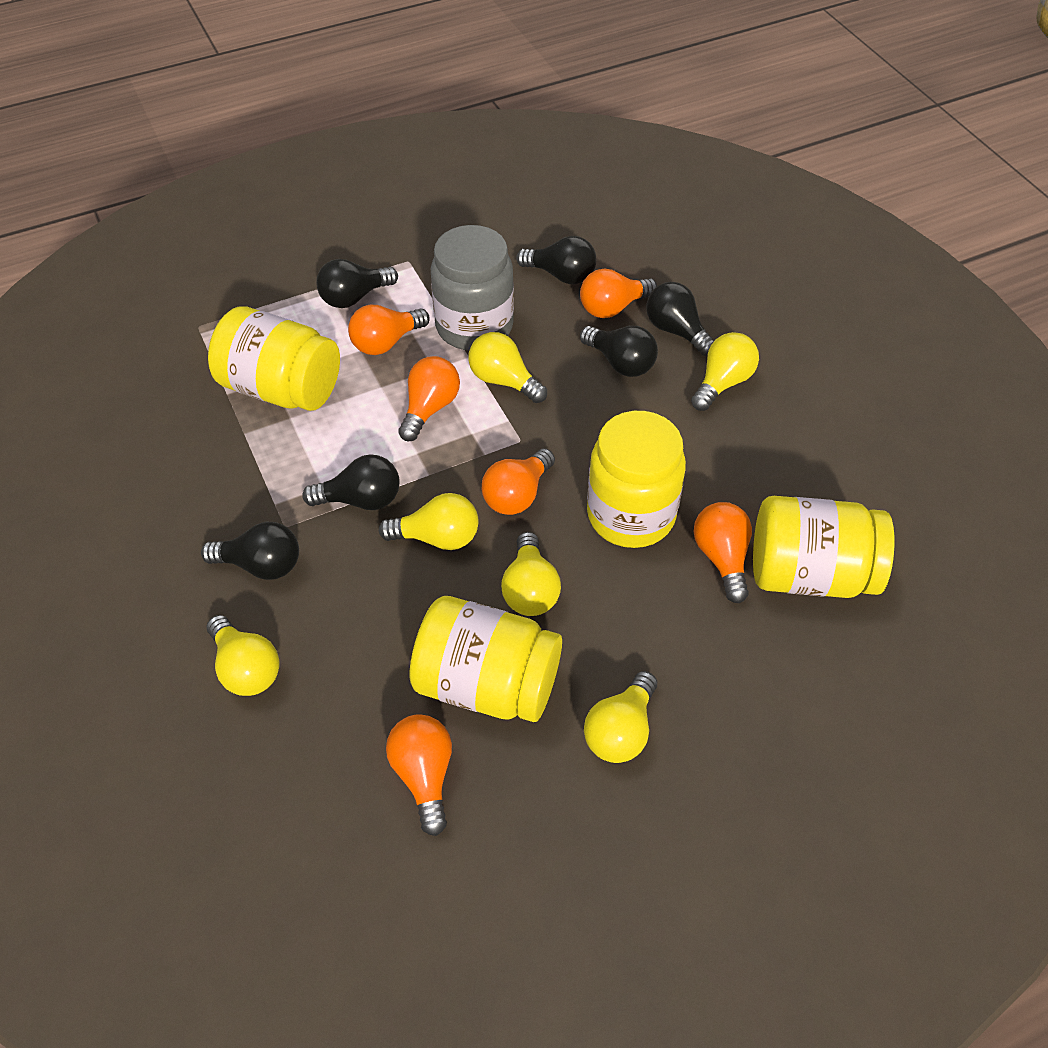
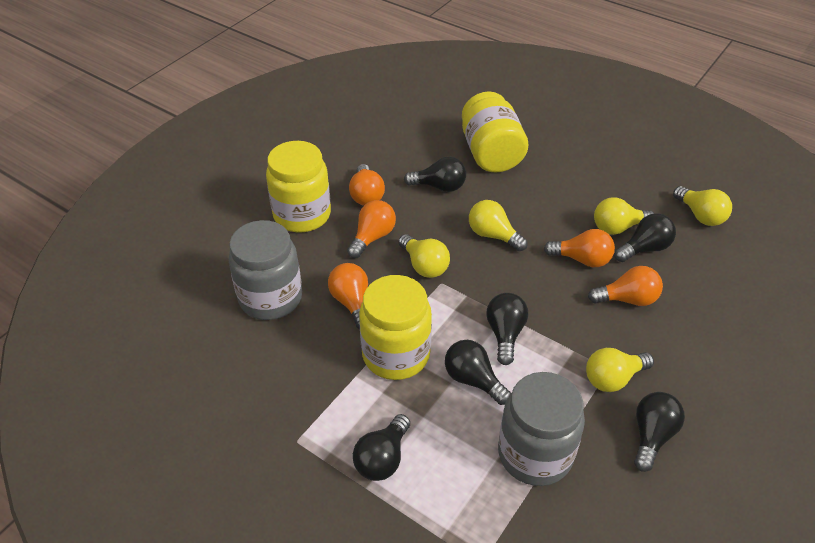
grey jar: 1 -> 2
orange light bulb: 6 -> 5
yellow jar: 4 -> 3
yellow light bulb: 6 -> 5

